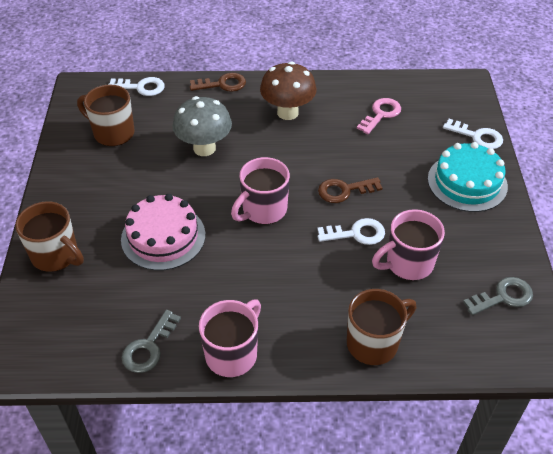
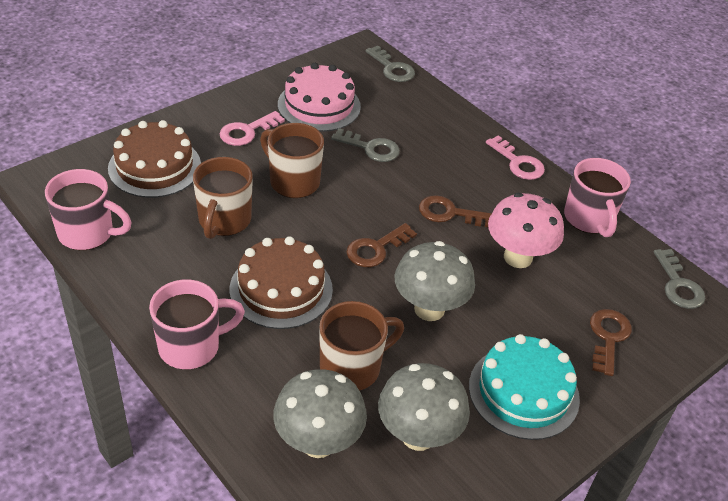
brown cake: 0 -> 2
brown key: 2 -> 3
brown mushroom: 1 -> 0
grey key: 2 -> 3
grey mushroom: 1 -> 3
pink key: 1 -> 2
pink mushroom: 0 -> 1
white key: 3 -> 0

